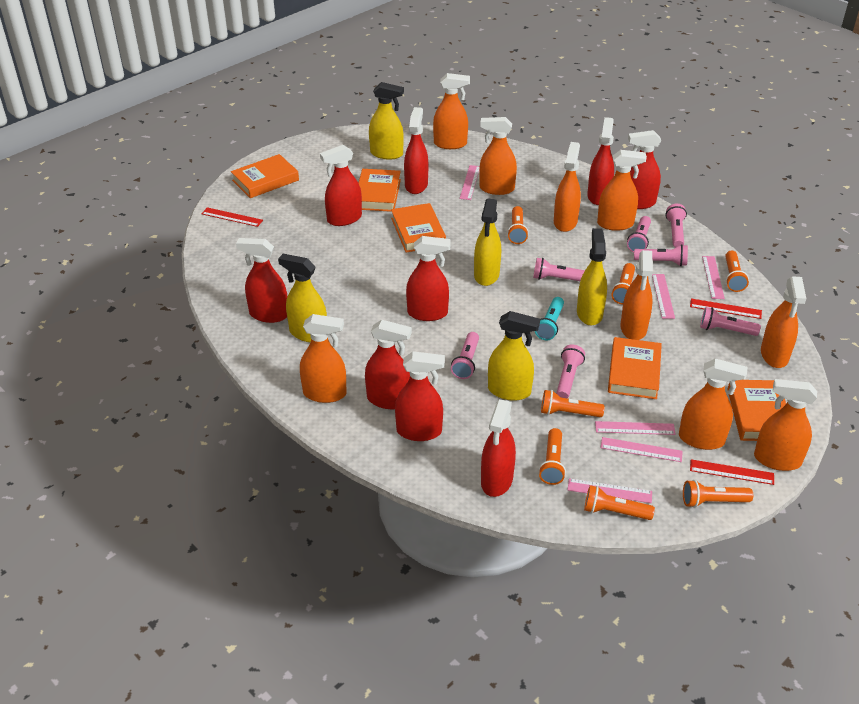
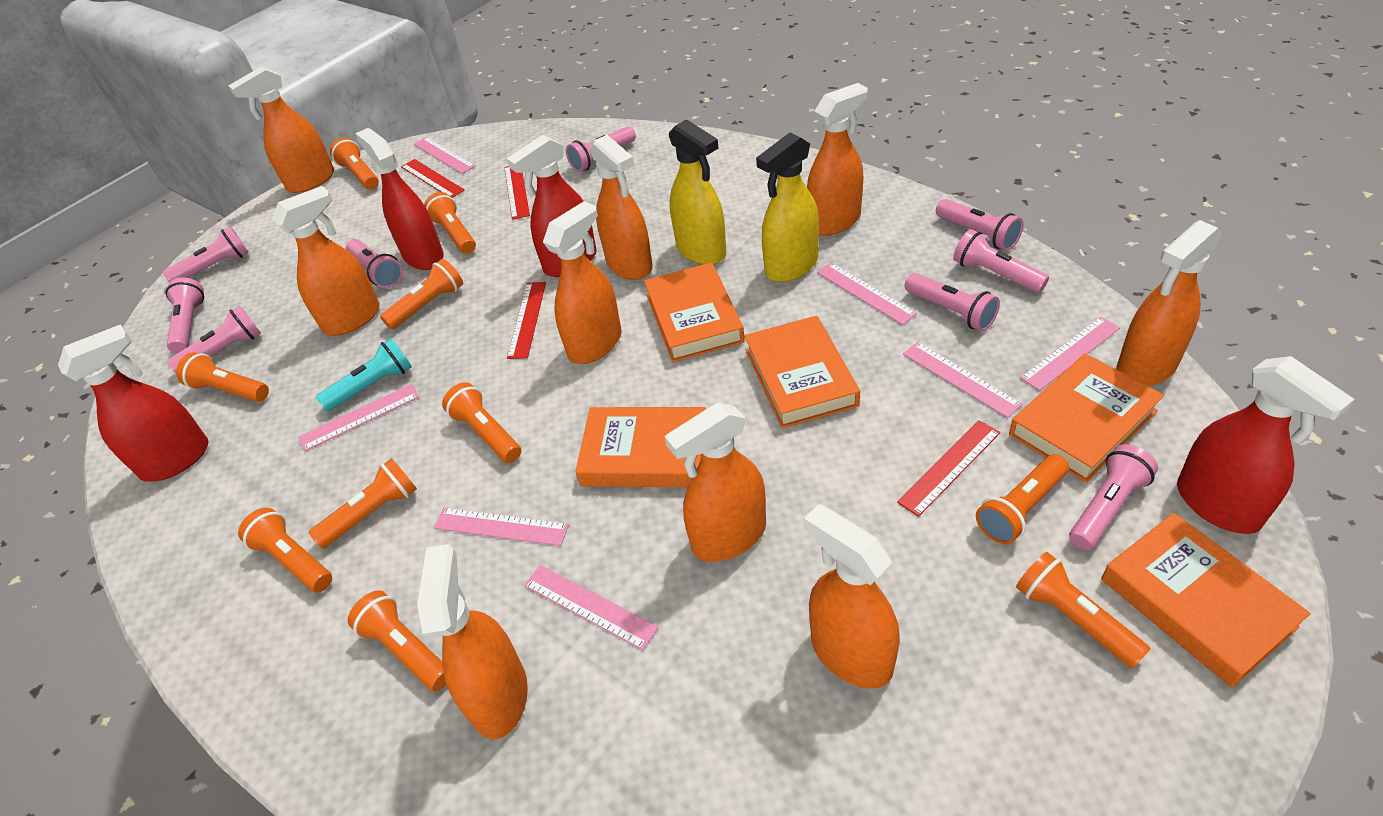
orange flashlight: 7 -> 10
pink flashlight: 7 -> 9
pink ruler: 6 -> 7
red ruler: 3 -> 4
red spray bottle: 9 -> 4
yellow spray bottle: 5 -> 2

